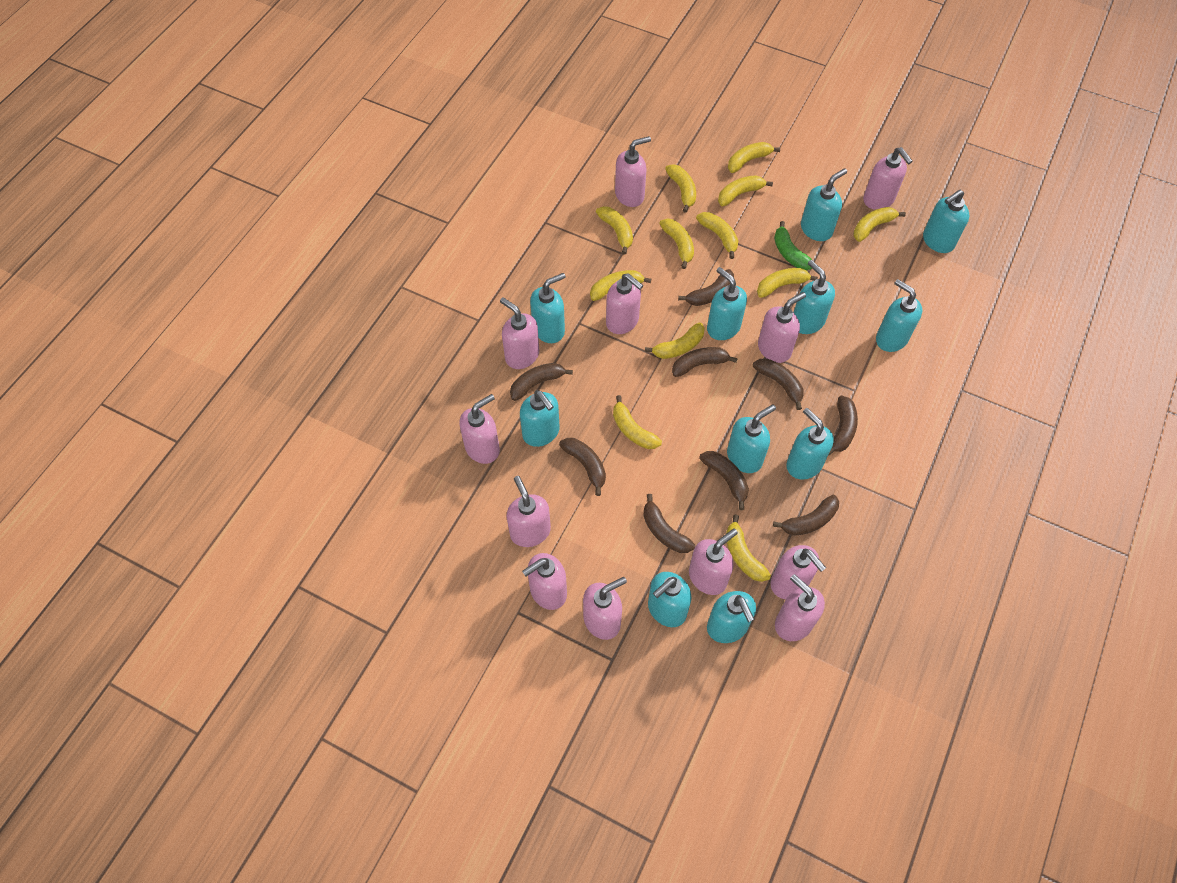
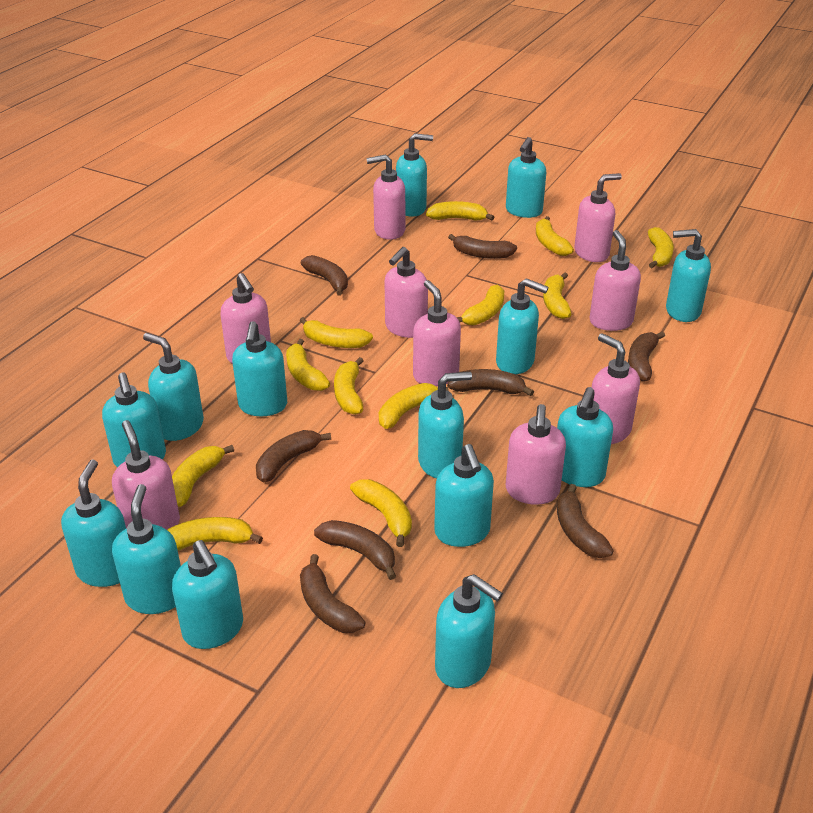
brown banana: 9 -> 8
green banana: 1 -> 0
pink soap dispenser: 12 -> 9
turquoise soap dispenser: 11 -> 14

